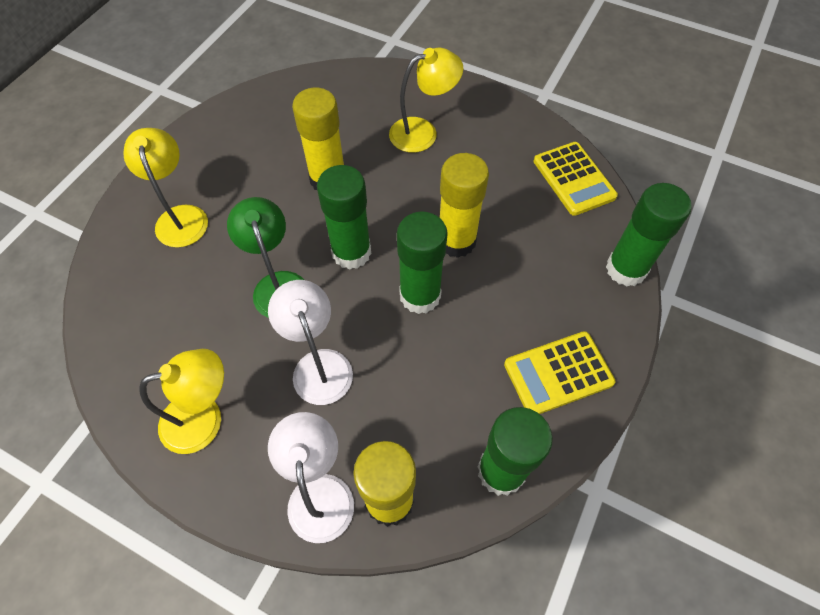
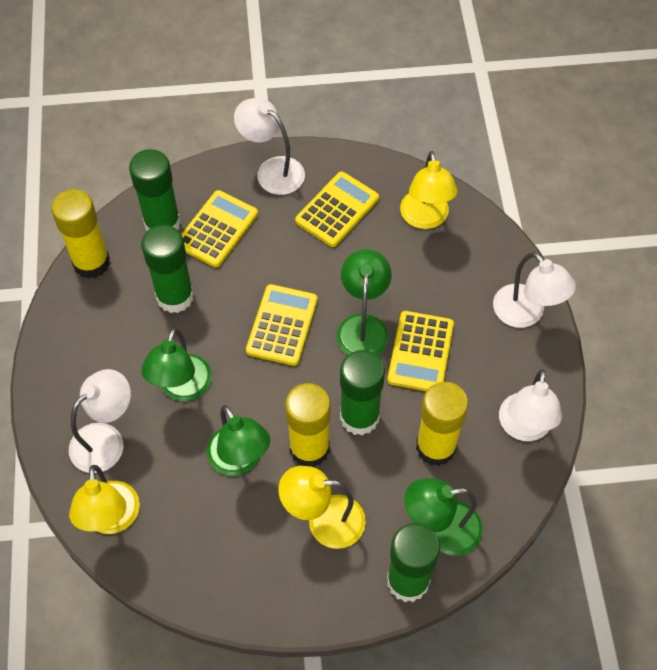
green lamp: 1 -> 4
white lamp: 2 -> 4
yellow calculator: 2 -> 4

